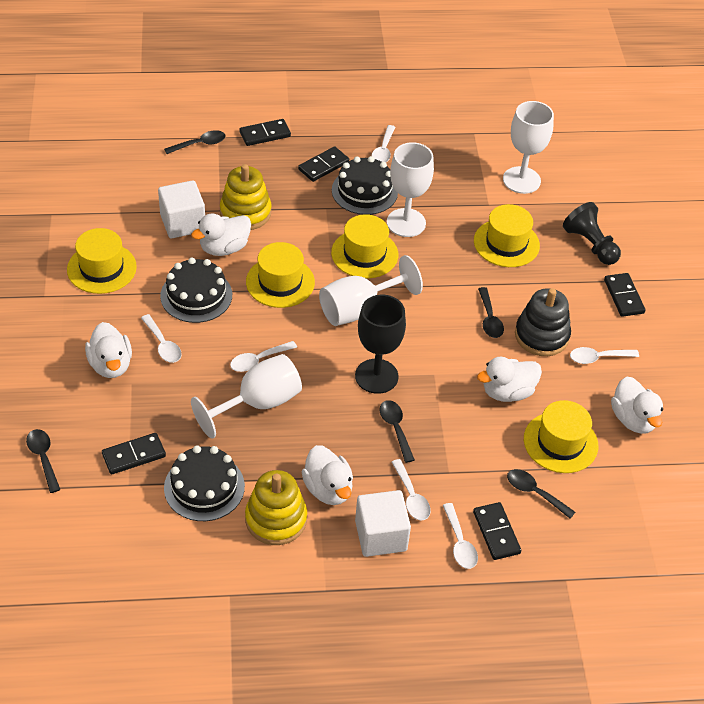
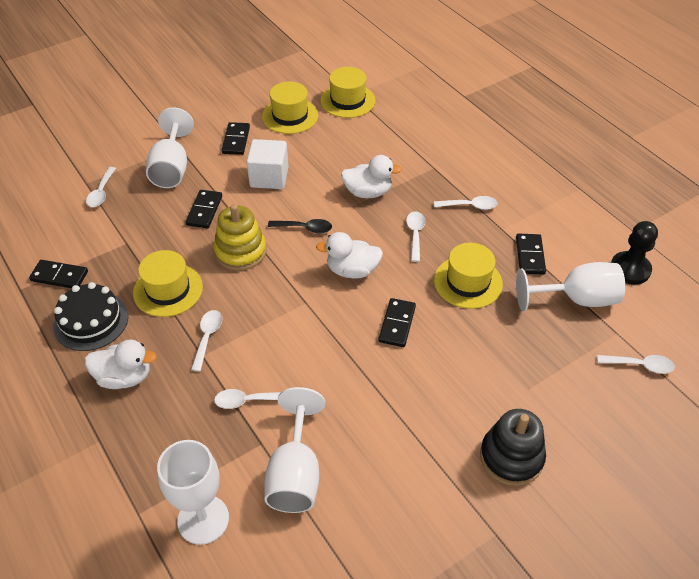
black cake: 3 -> 1
black goblet: 1 -> 0
black spoon: 5 -> 1
white cube: 2 -> 1
white duck: 5 -> 3
yellow hat: 5 -> 4
yellow stacking toy: 2 -> 1

